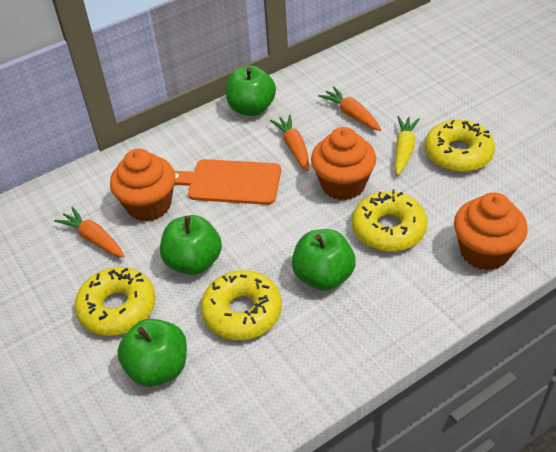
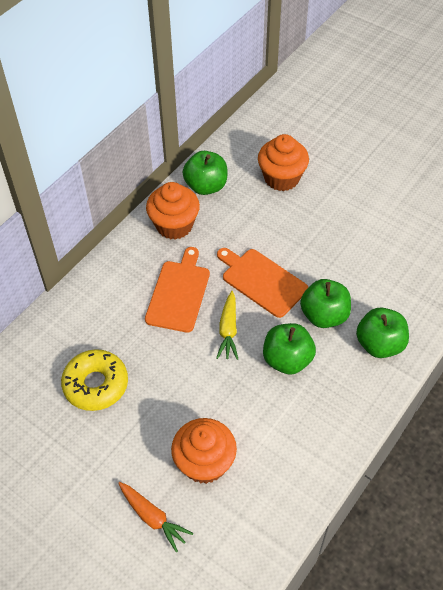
orange carrot: 3 -> 1
orange cutting board: 1 -> 2
yellow donut: 4 -> 1

